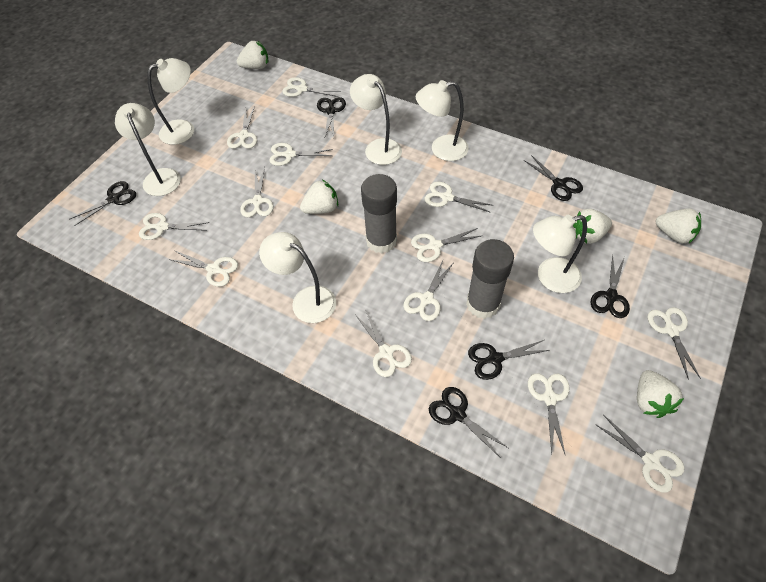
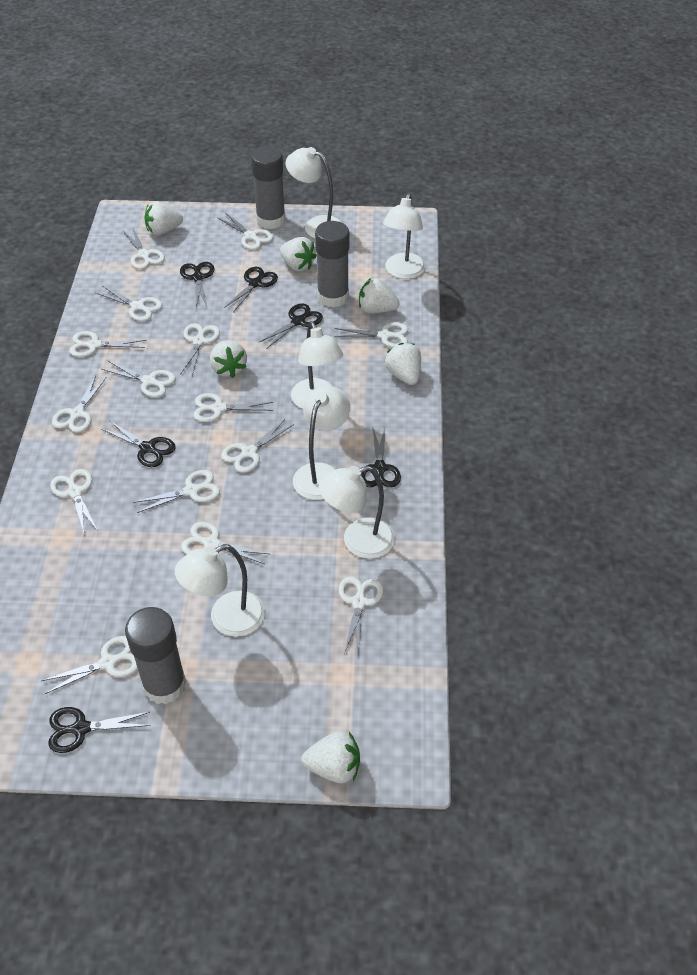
grey glue stick: 2 -> 3
white scissors: 13 -> 15
white strawberry: 5 -> 6

